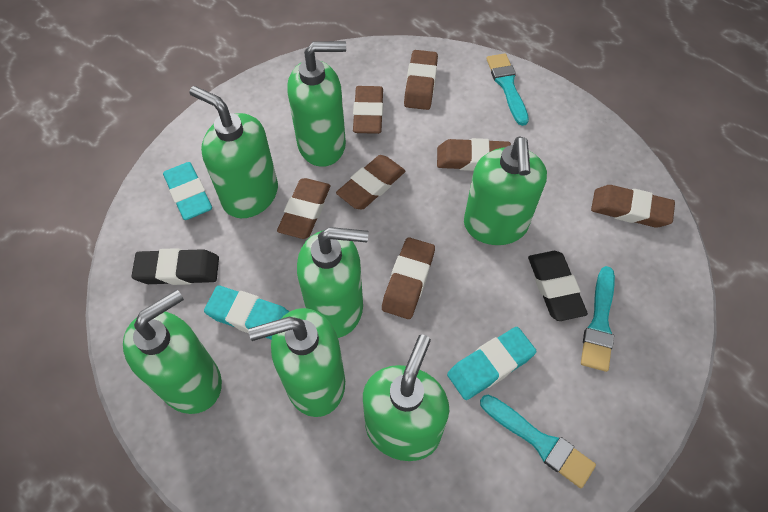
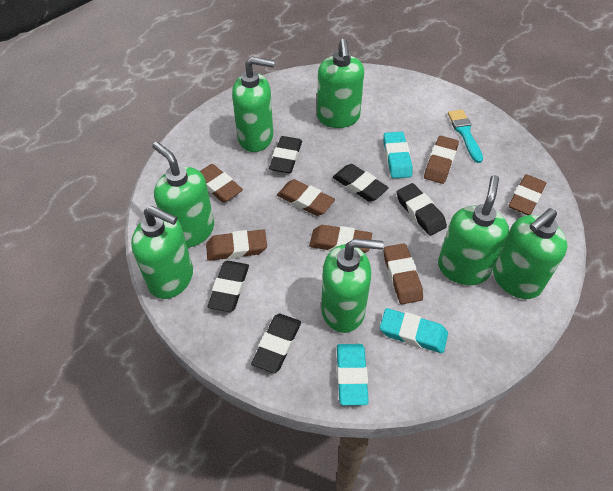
black eraser: 2 -> 5
turquoise brush: 3 -> 1

